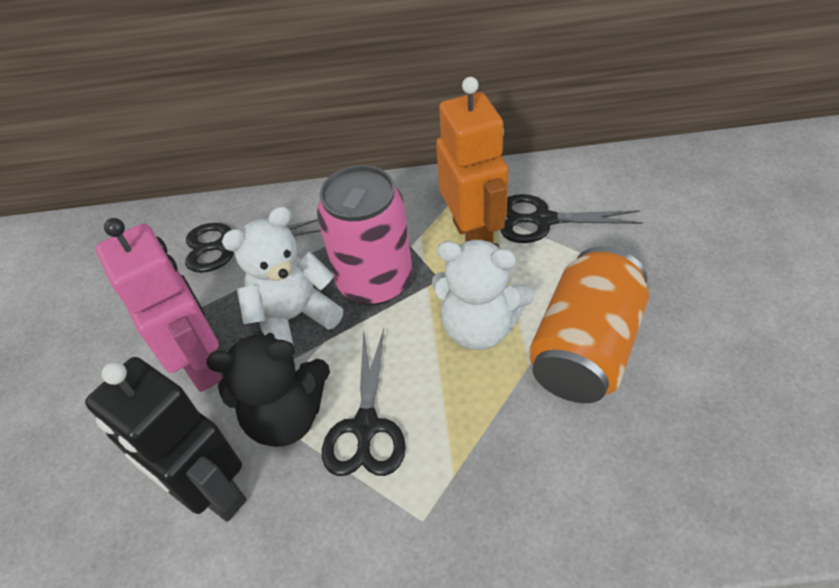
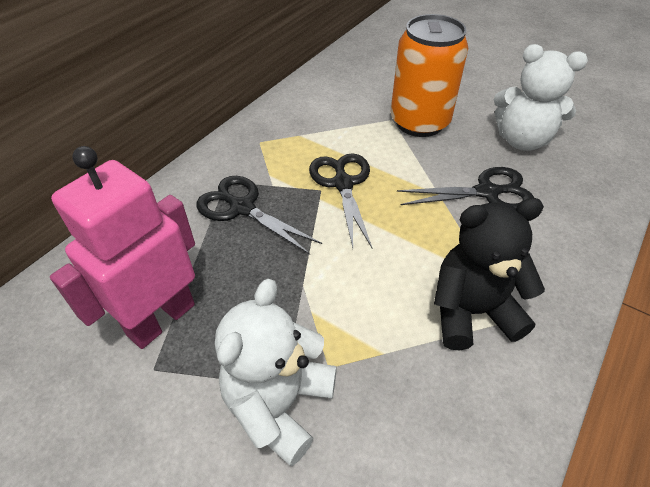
black robot: 1 -> 0
orange robot: 1 -> 0
pink can: 1 -> 0

